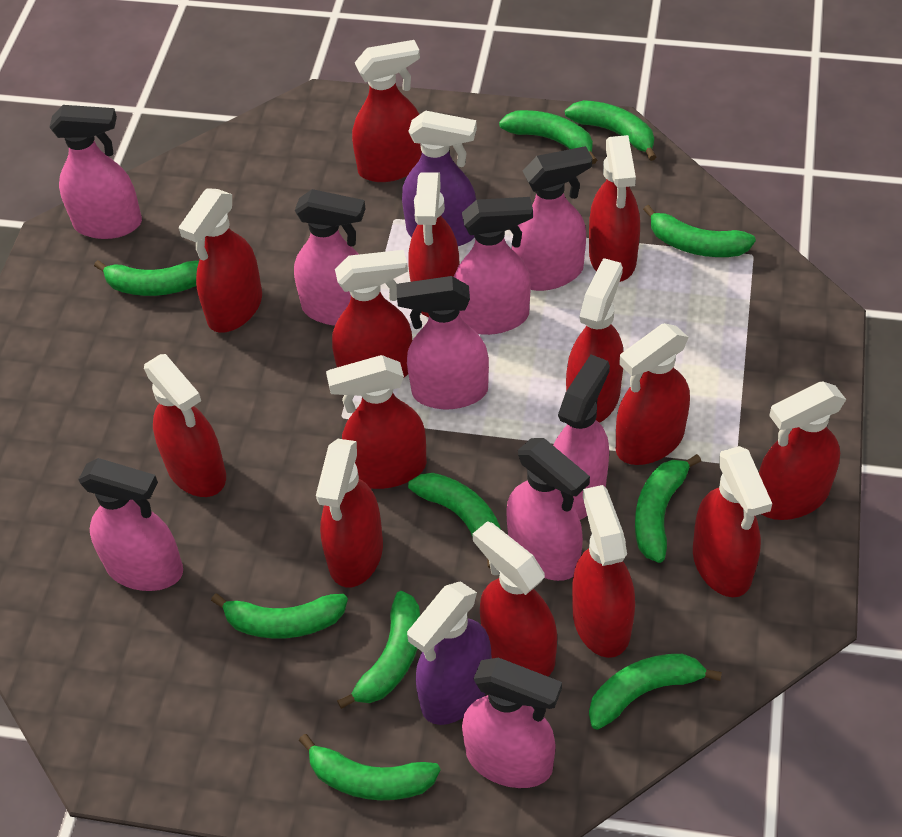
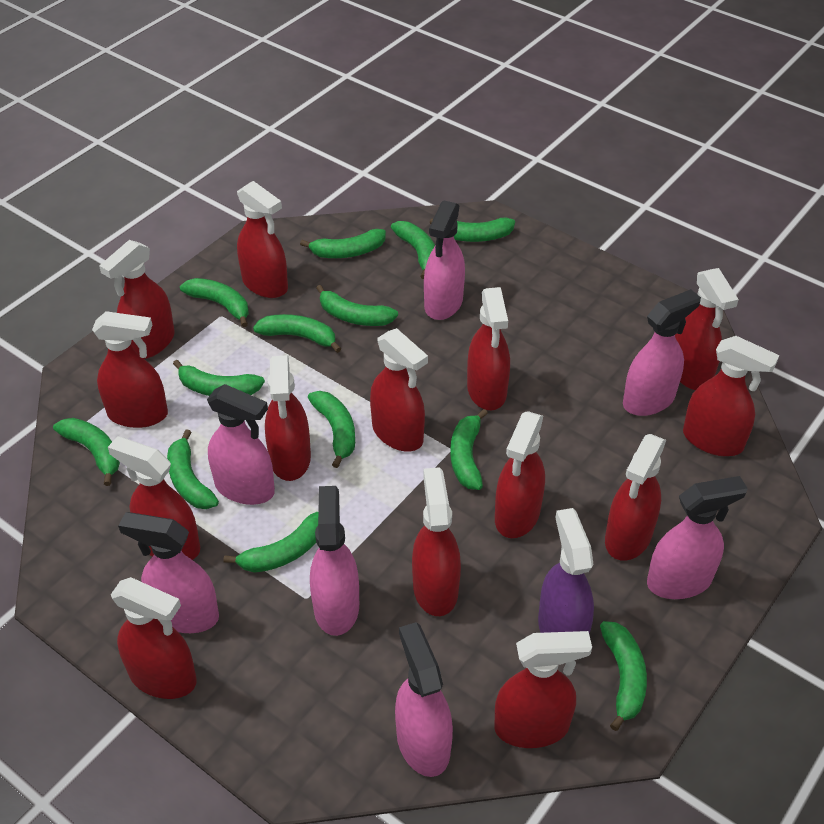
green banana: 10 -> 13
pink spray bottle: 9 -> 7
purple spray bottle: 2 -> 1

